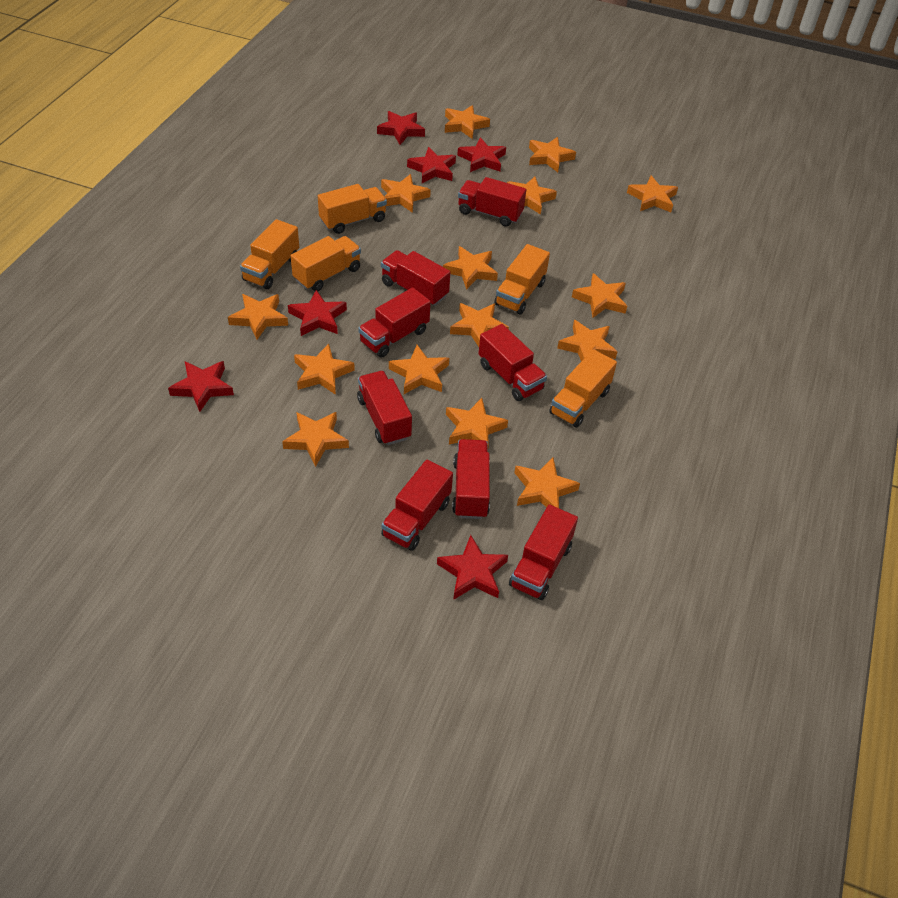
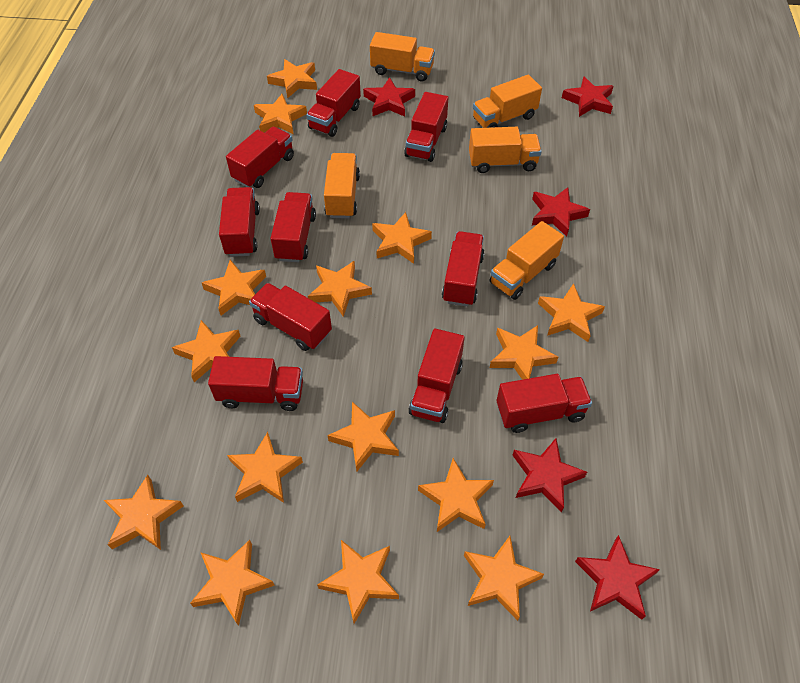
red star: 6 -> 5
red truck: 8 -> 10

